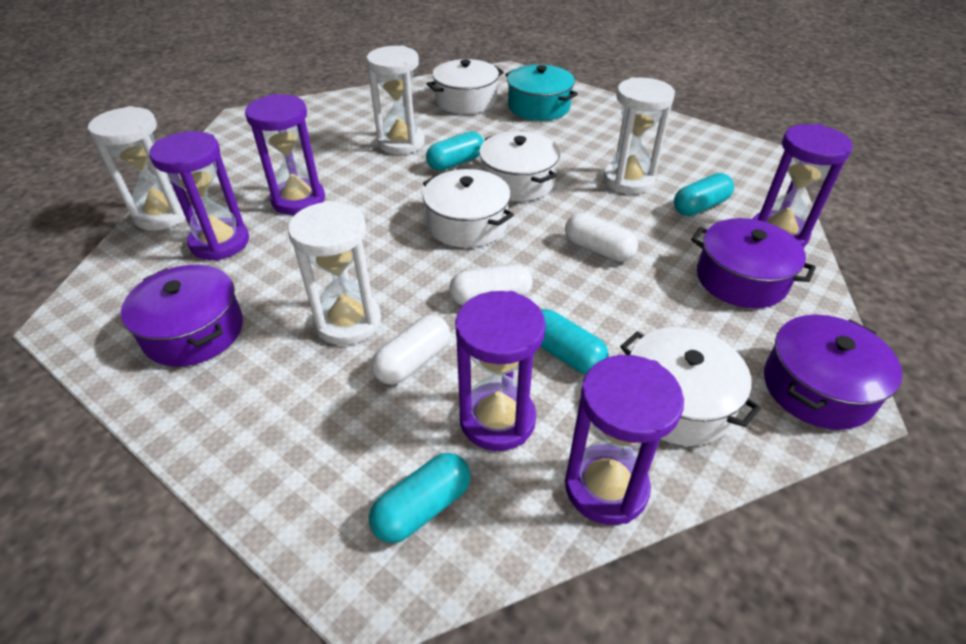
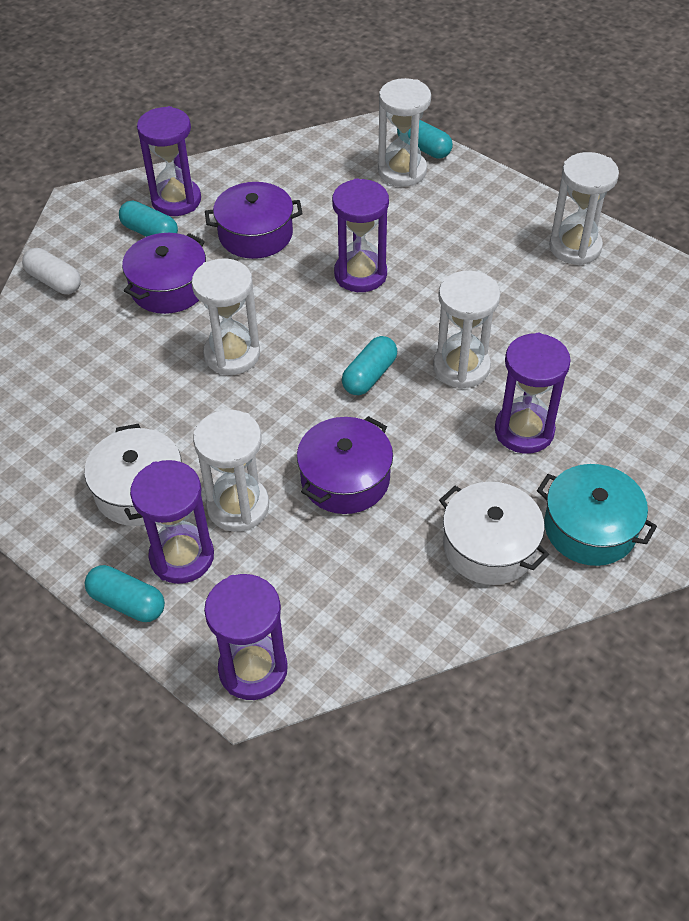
white capsule: 3 -> 1
white hourglass: 4 -> 5
white pot: 4 -> 2

